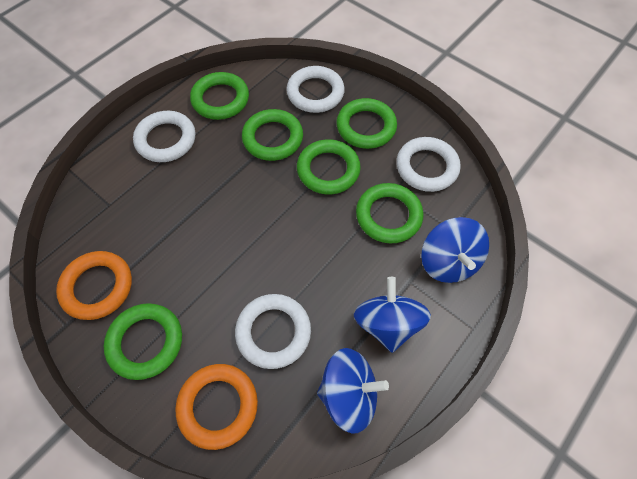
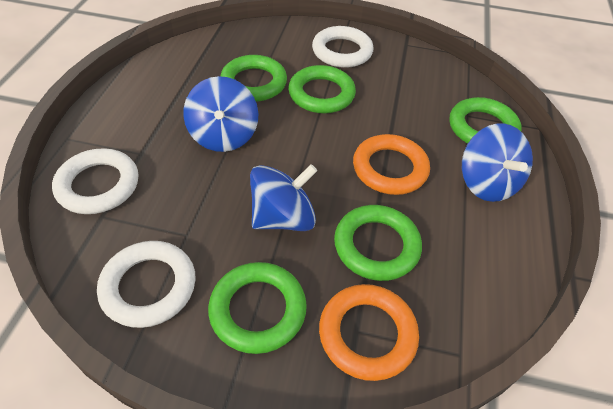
green ring: 6 -> 5
white ring: 4 -> 3

